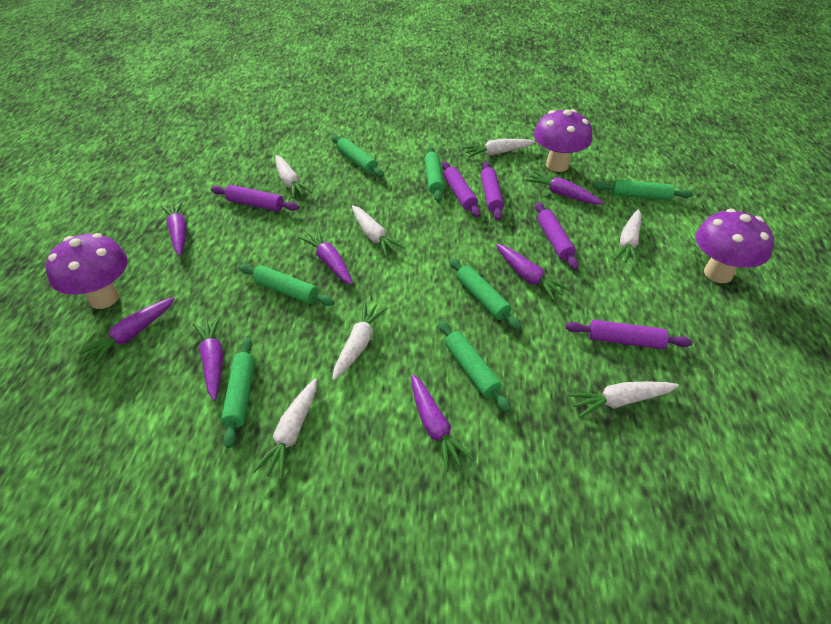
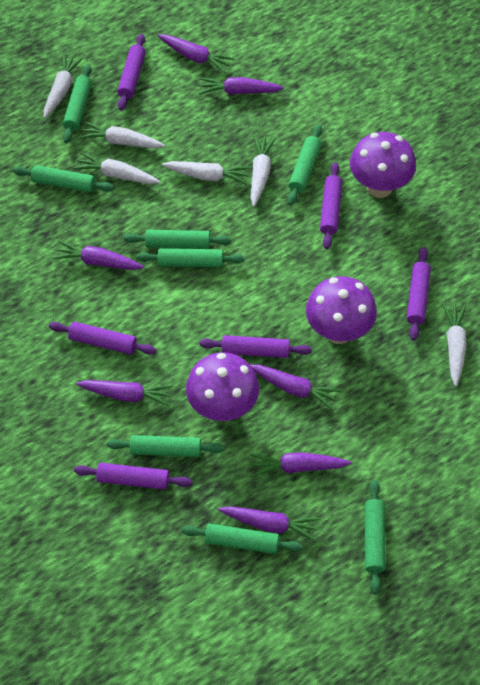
green rolling pin: 7 -> 8
purple rolling pin: 5 -> 6
white carrot: 7 -> 6

